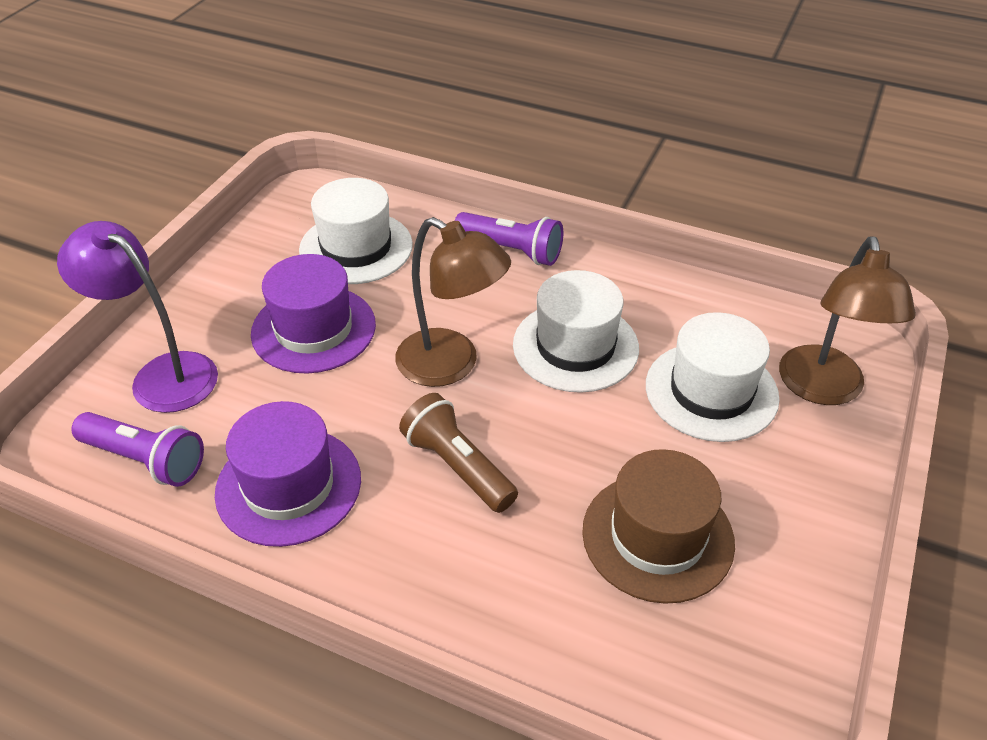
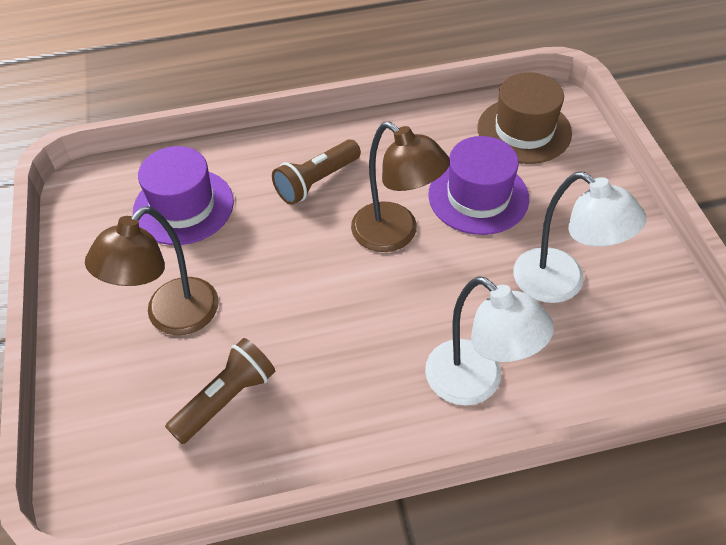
brown flashlight: 1 -> 2
purple flashlight: 2 -> 0
purple lamp: 1 -> 0
white hat: 3 -> 0
white lamp: 0 -> 2

